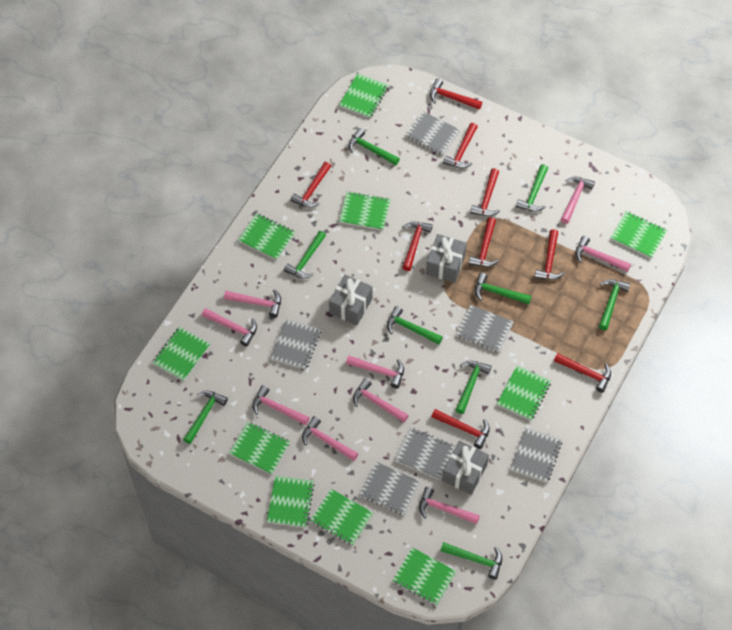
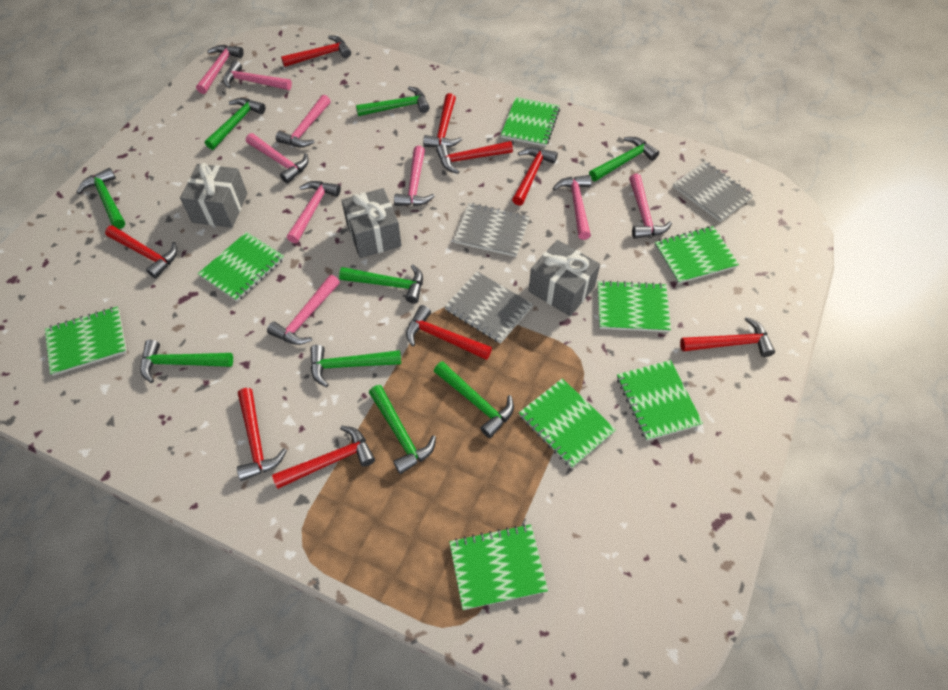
green notebook: 10 -> 8
grey notebook: 6 -> 3

